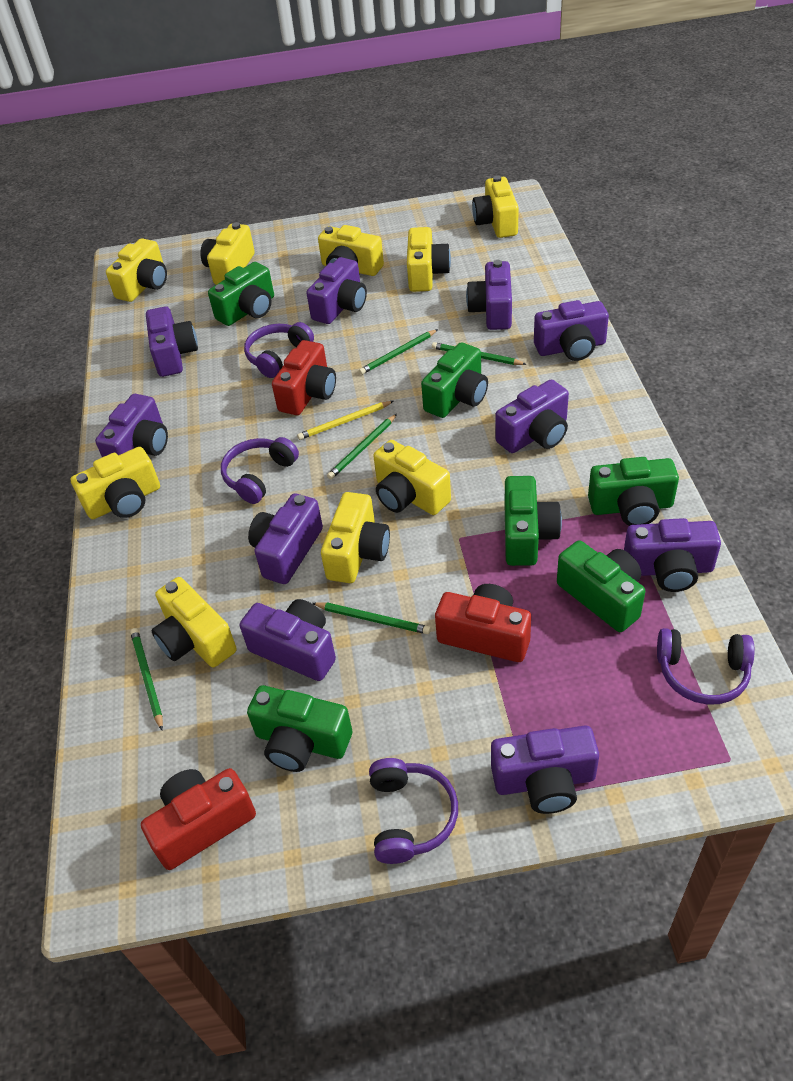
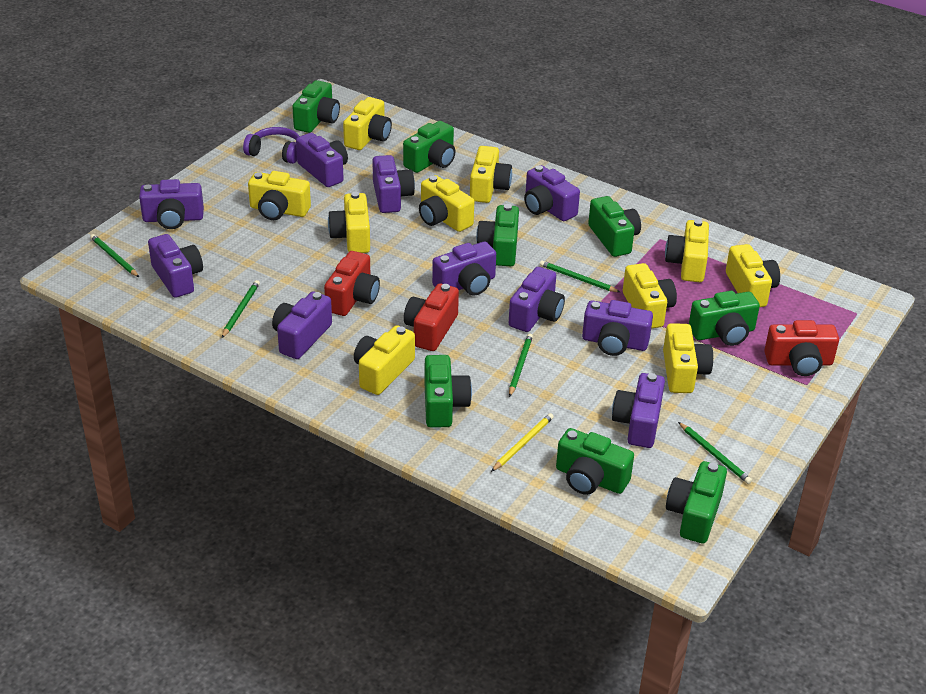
green camera: 6 -> 8
purple headphones: 4 -> 1
yellow camera: 9 -> 10

